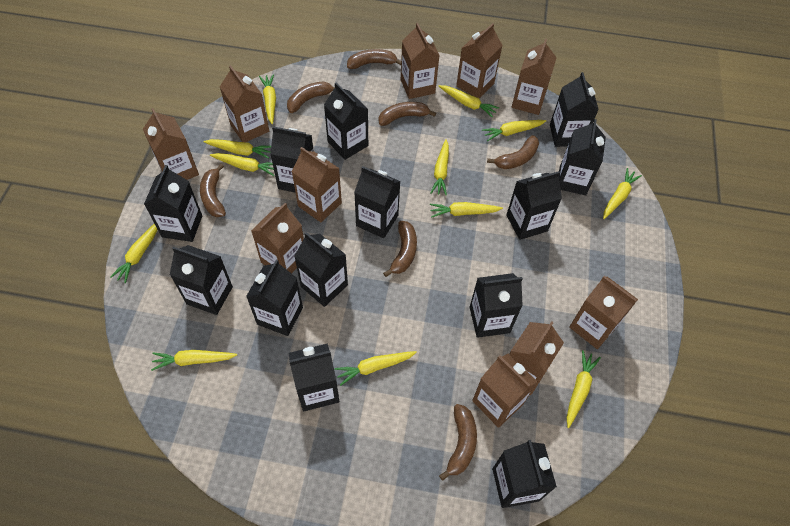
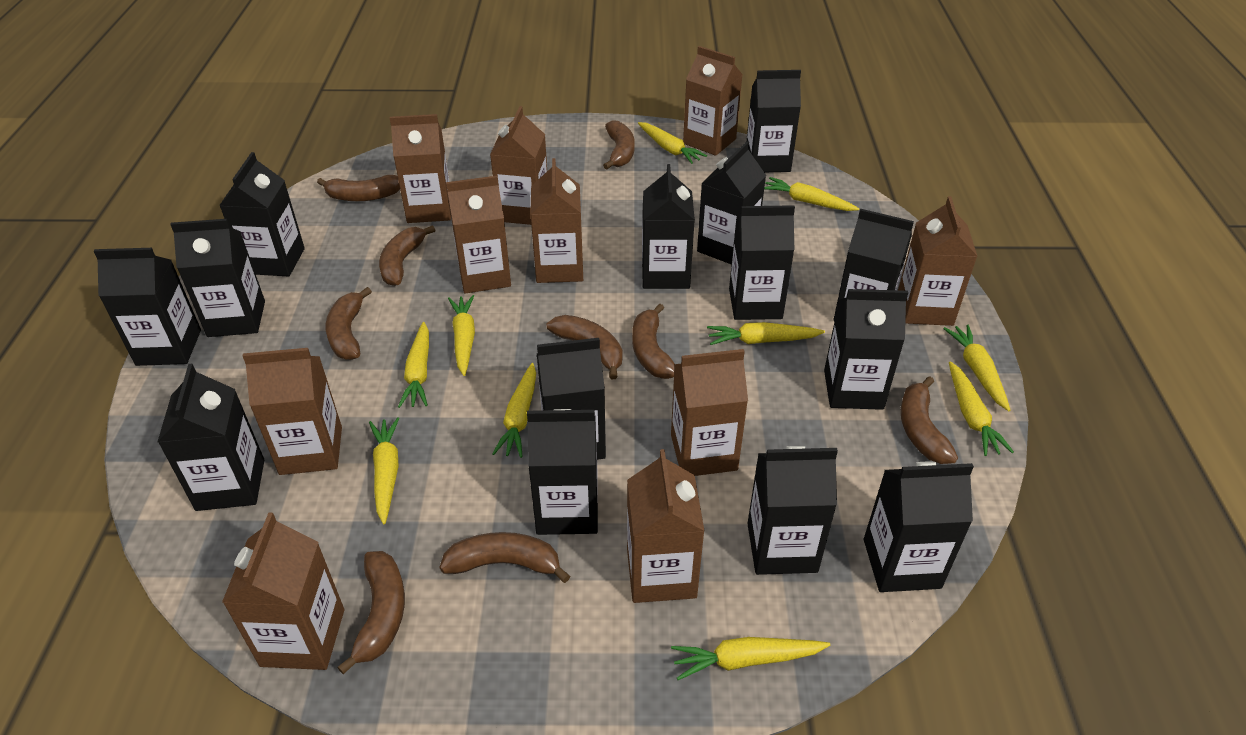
black carton: 13 -> 14
brown banana: 7 -> 9
yellow carrot: 12 -> 10

